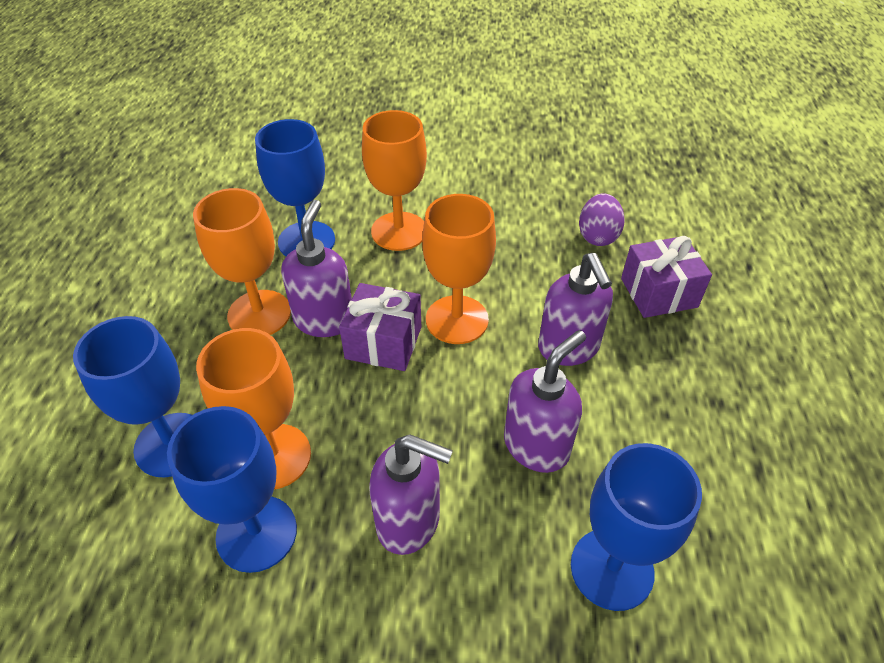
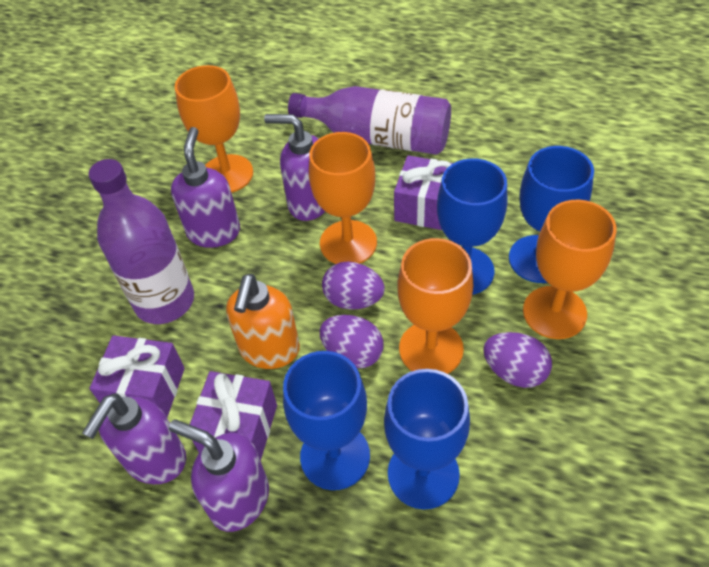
orange soap dispenser: 0 -> 1
purple bottle: 0 -> 2
purple egg: 1 -> 3
purple gift: 2 -> 3

